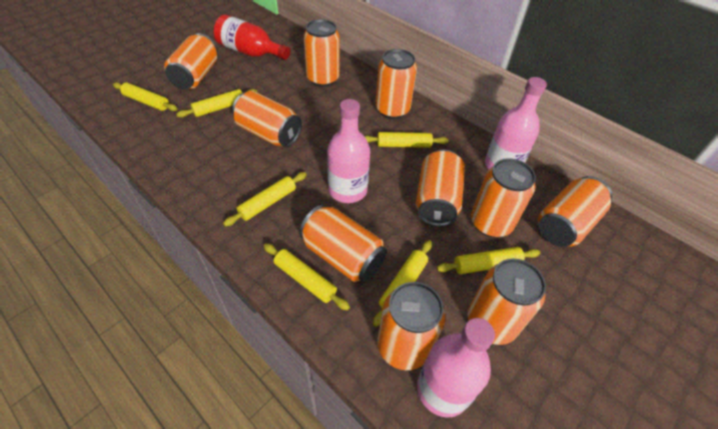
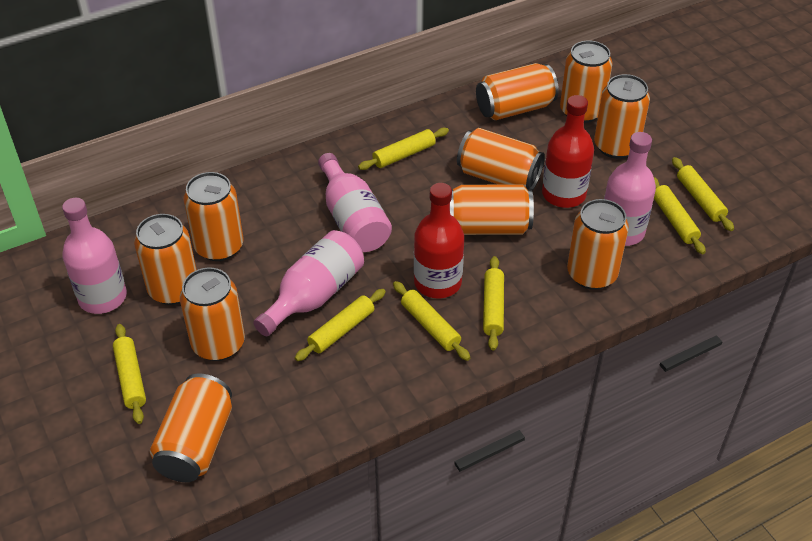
pink bottle: 3 -> 4
red bottle: 1 -> 2

